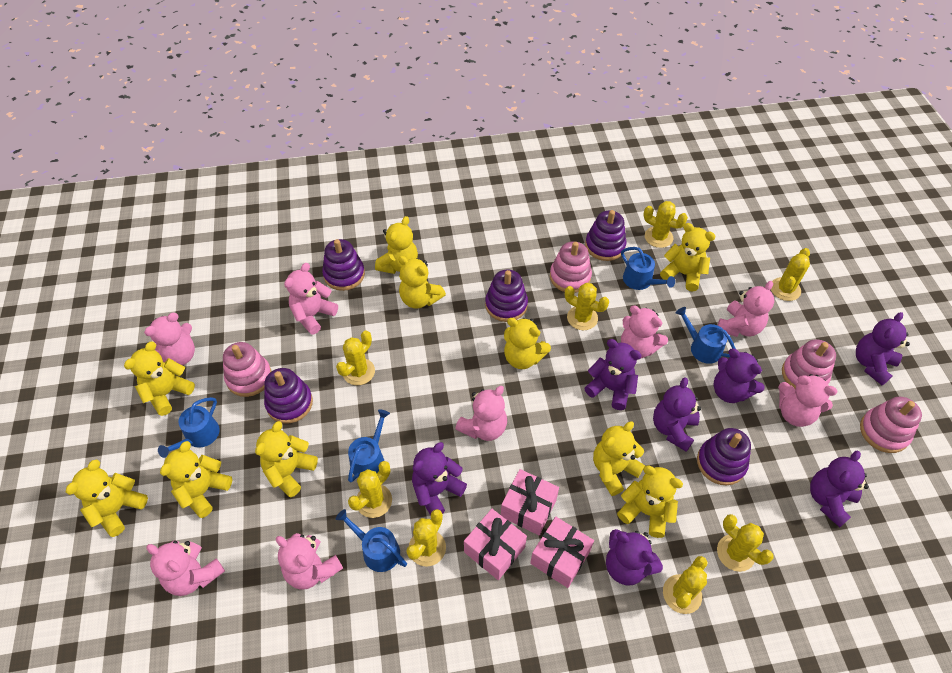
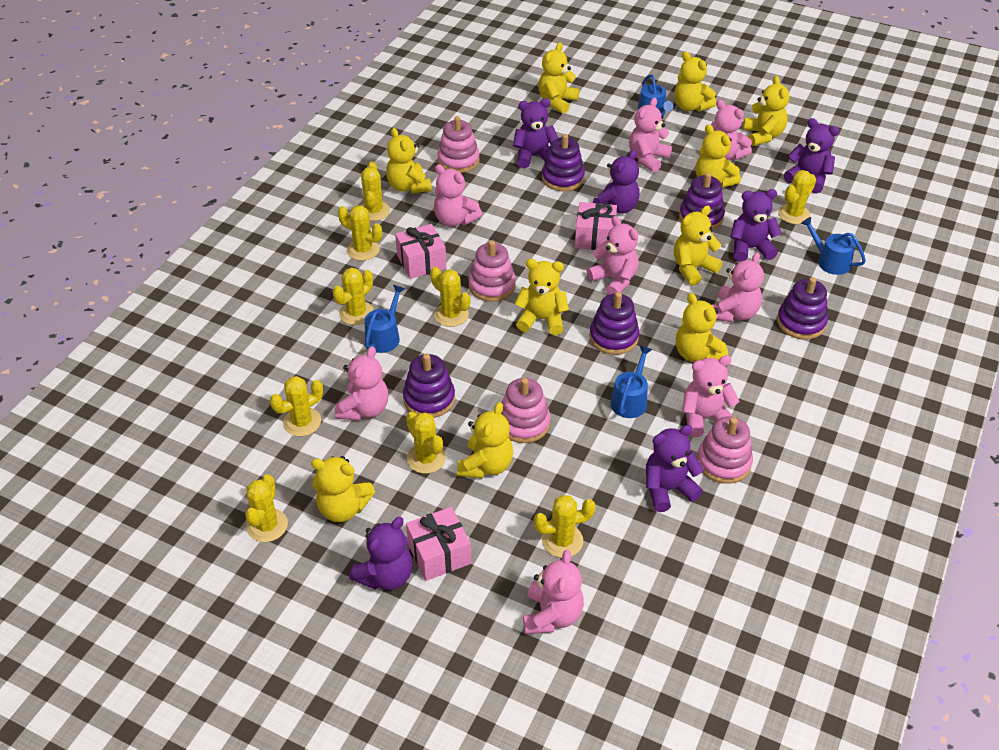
blue watering can: 5 -> 4
purple teddy bear: 7 -> 6
yellow cactus: 8 -> 9

